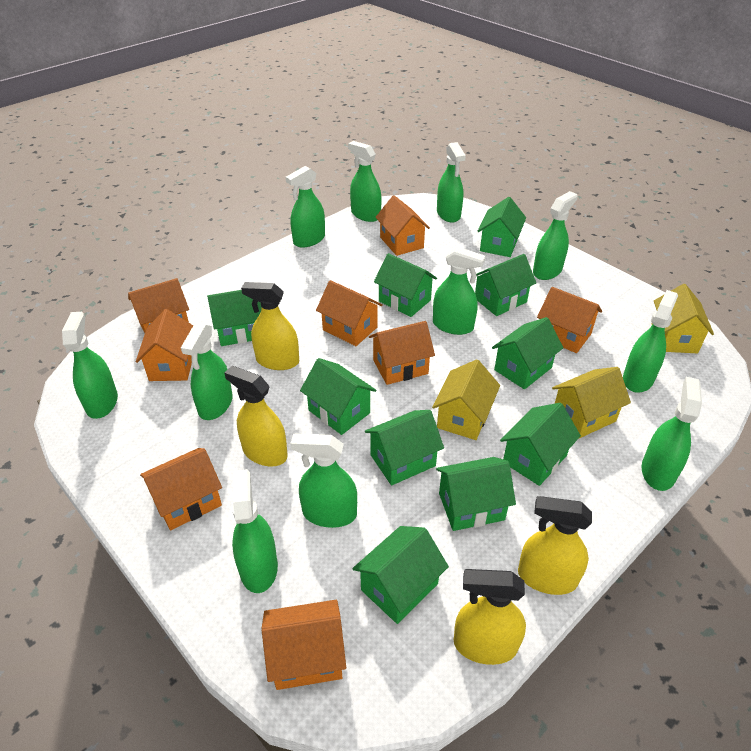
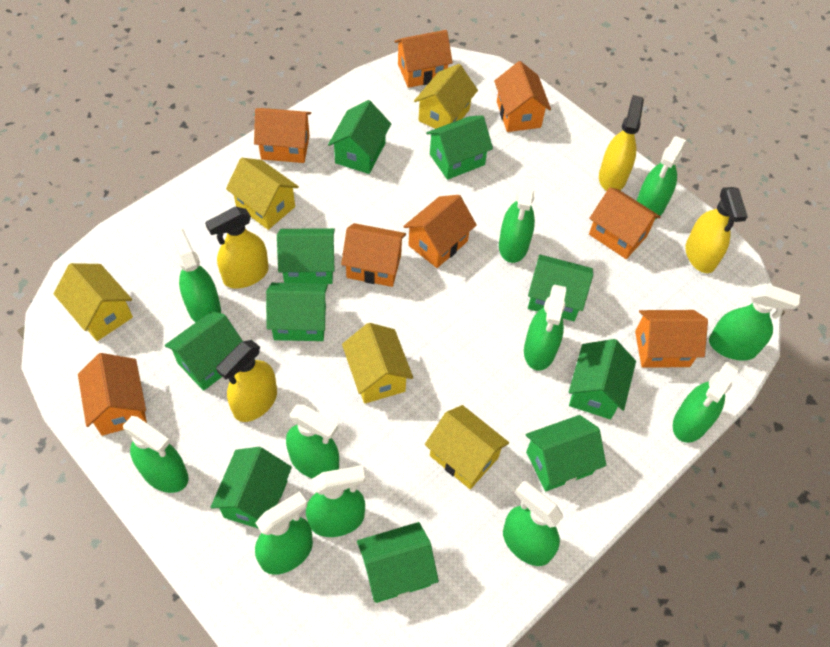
yellow house: 3 -> 5

